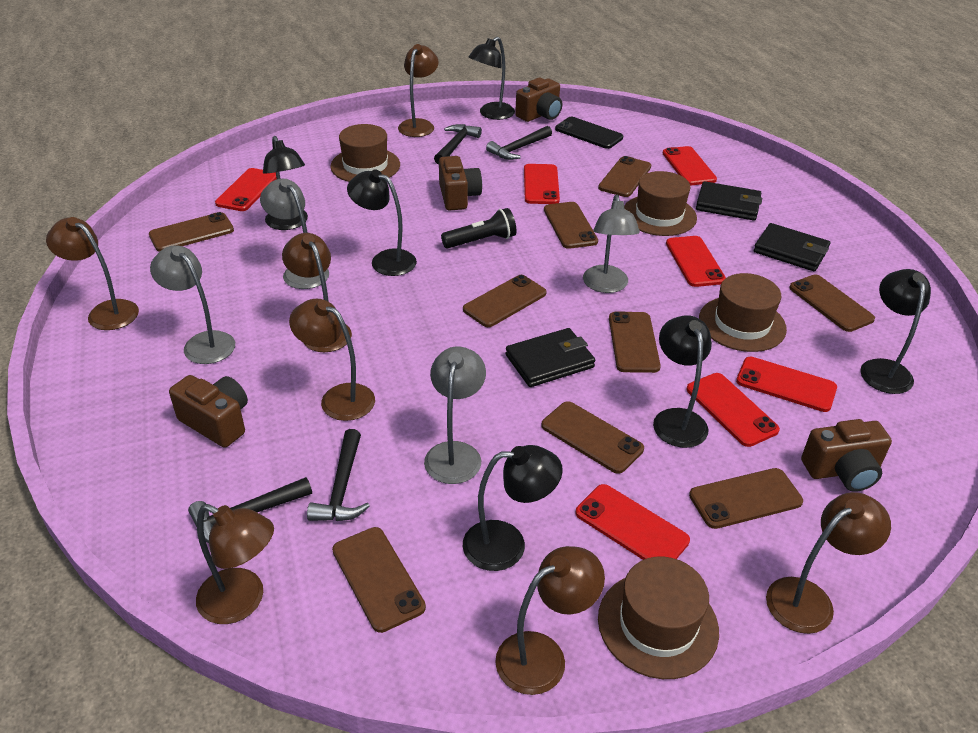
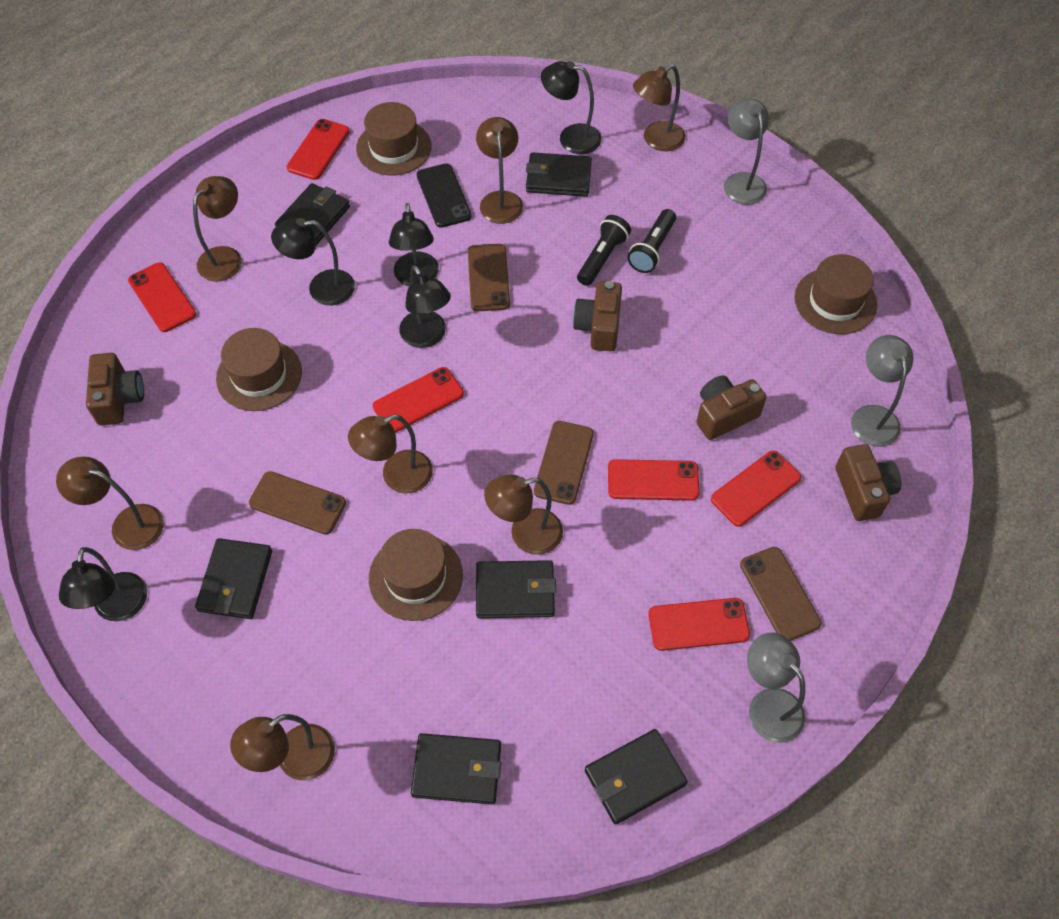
black flashlight: 1 -> 2
black hammer: 4 -> 0
black lamp: 6 -> 5
black wallet: 3 -> 6
brown phone: 9 -> 4
grey lamp: 4 -> 3
red phone: 7 -> 6

